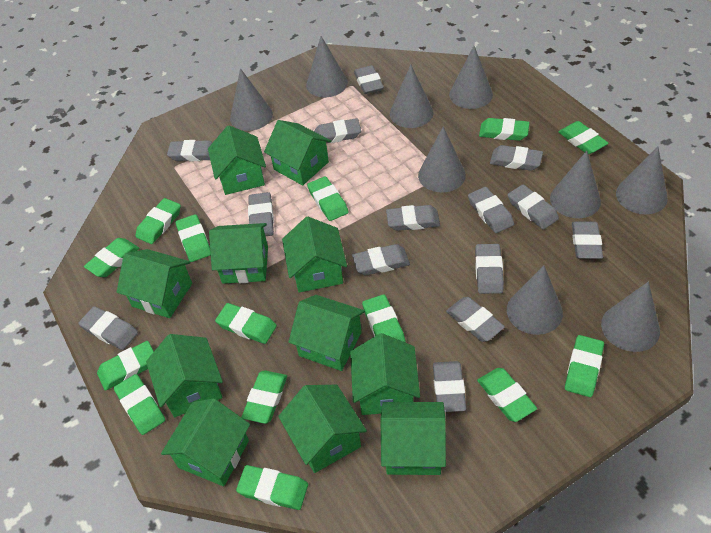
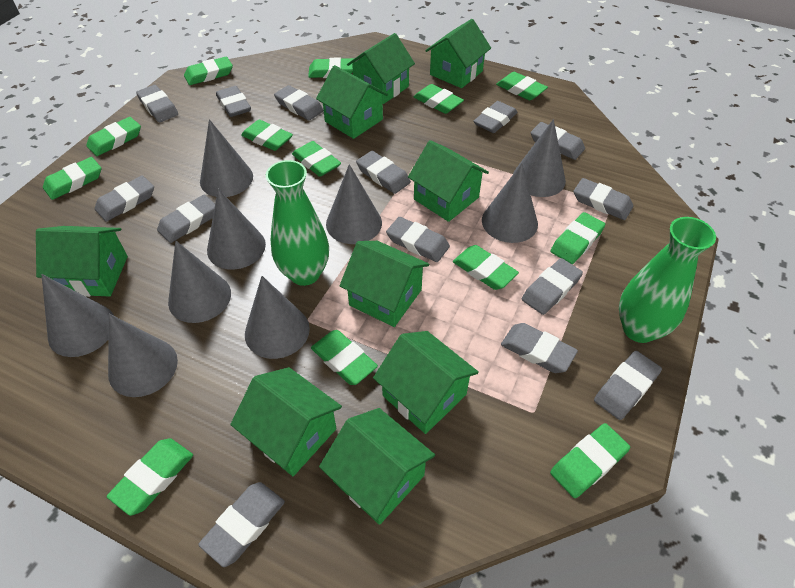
green eraser: 14 -> 13
green house: 11 -> 9
green vase: 0 -> 2

